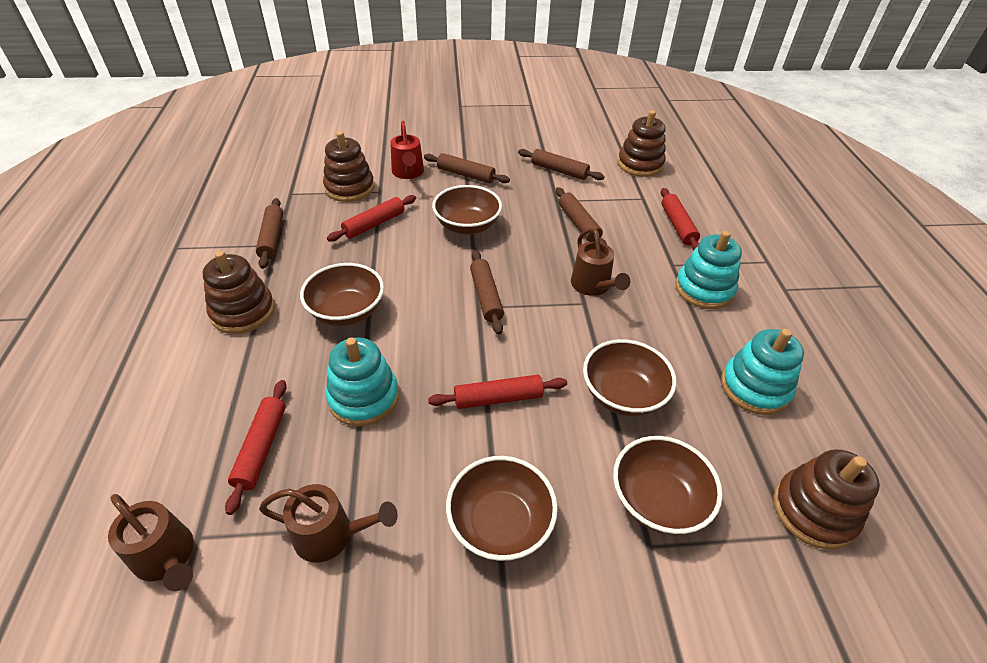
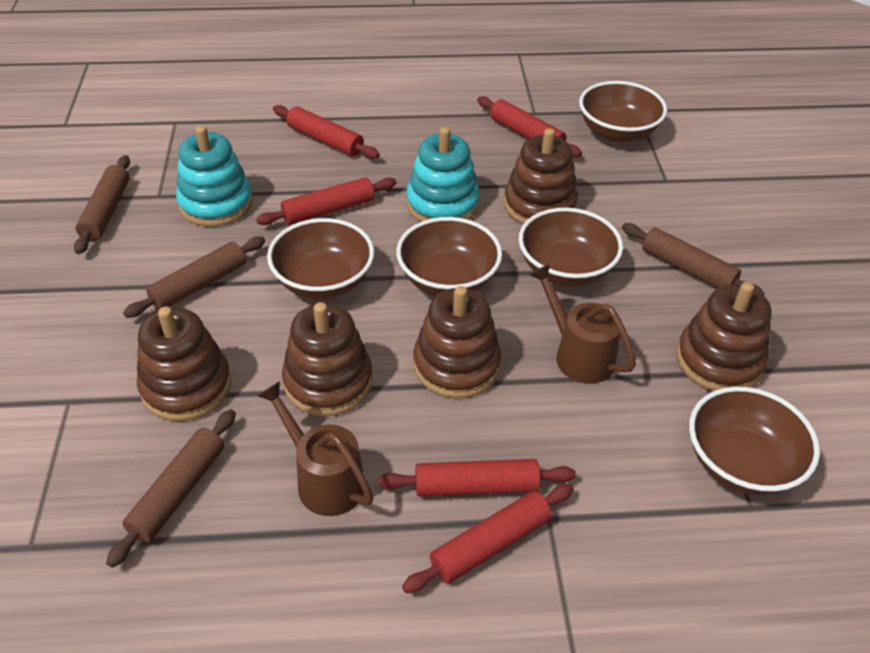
brown rolling pin: 5 -> 4
brown stacking toy: 4 -> 5
brown watering can: 3 -> 2
red rolling pin: 4 -> 5
red watering can: 1 -> 0
turquoise stacking toy: 3 -> 2

